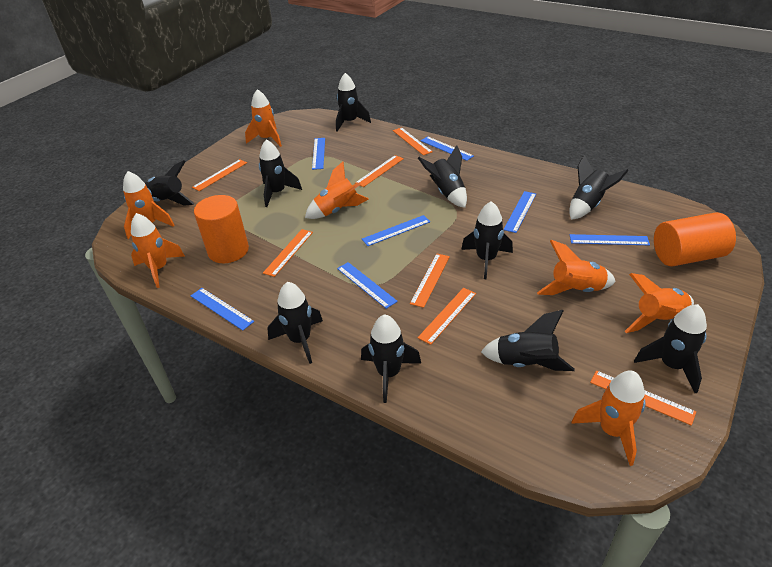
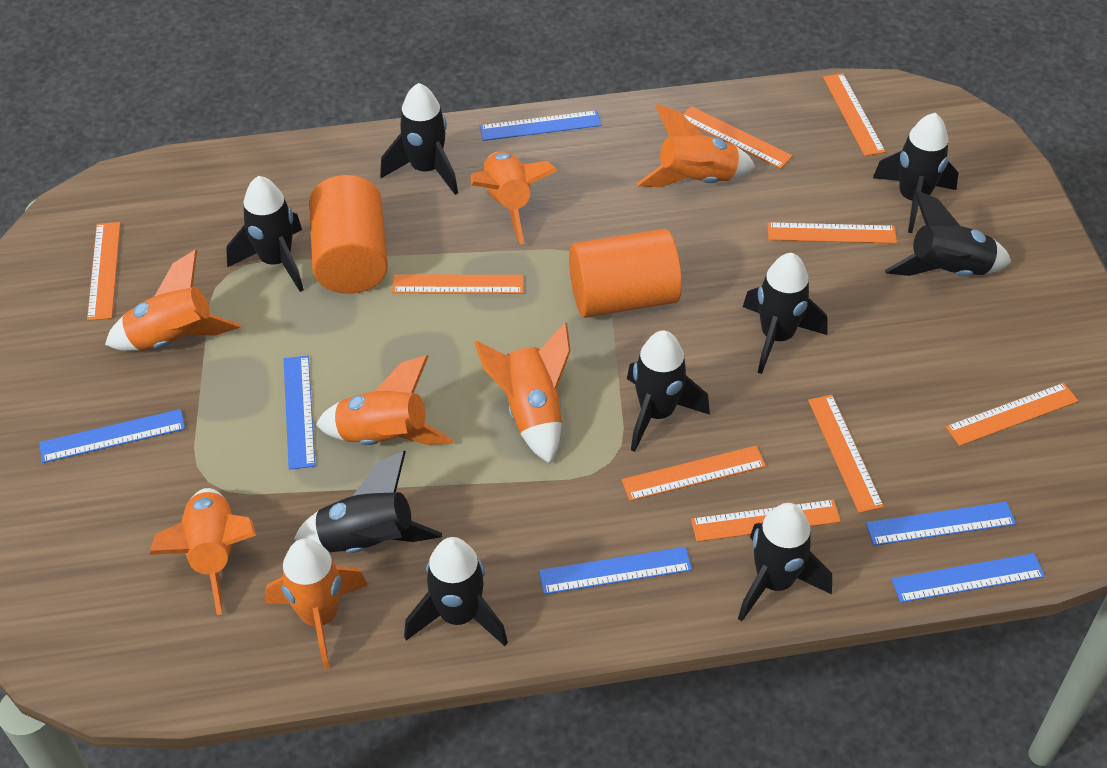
black rocket: 10 -> 9
blue ruler: 7 -> 6
orange ruler: 7 -> 9

